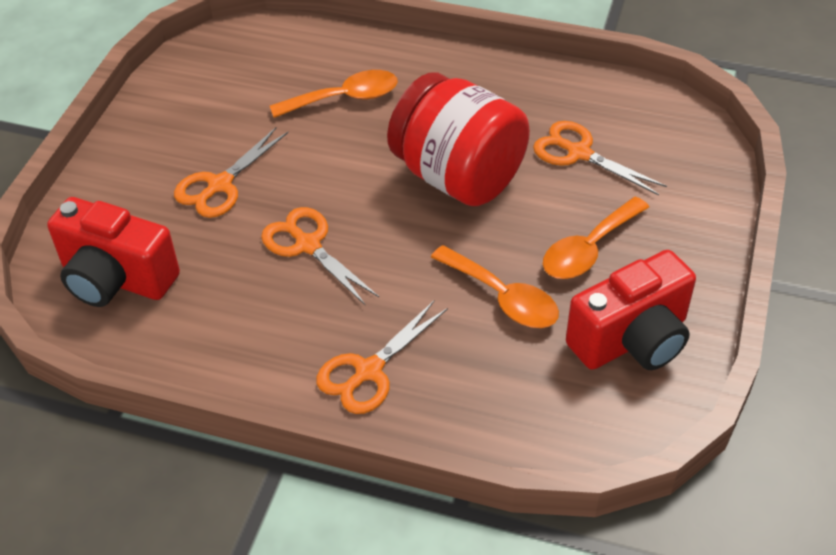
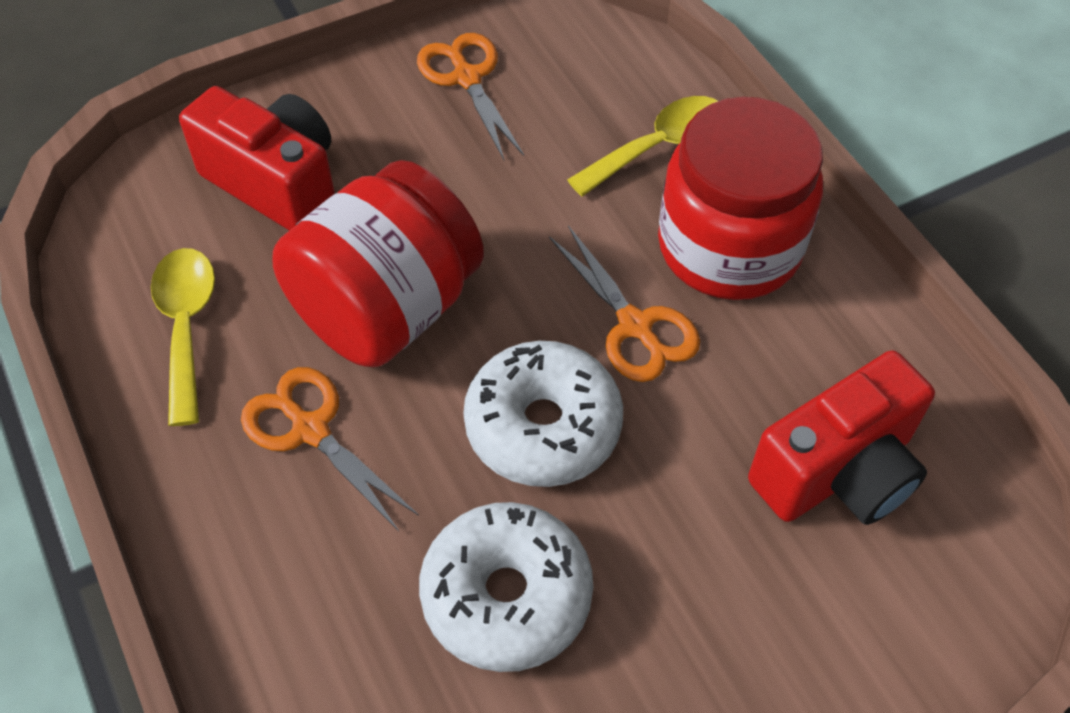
orange scissors: 4 -> 3
orange spoon: 3 -> 0
red jar: 1 -> 2
white donut: 0 -> 2
yellow spoon: 0 -> 2

